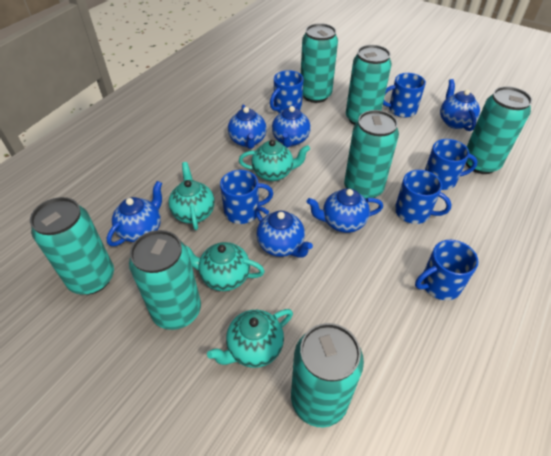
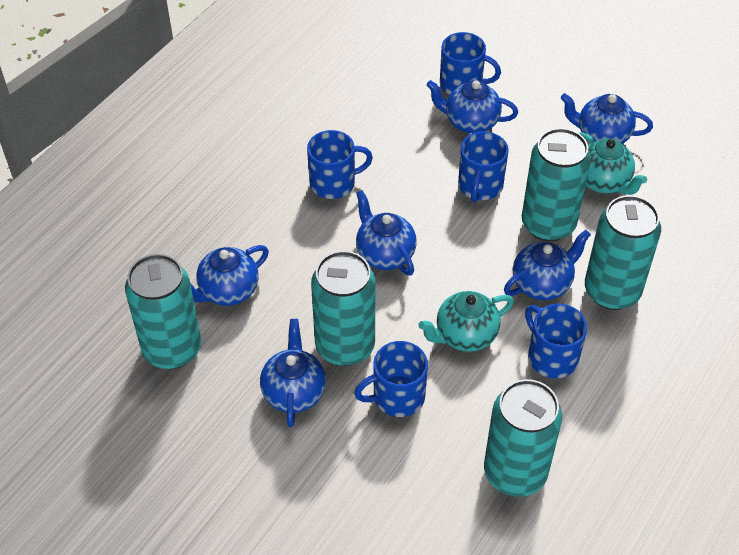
blue mug: 6 -> 5
turquoise can: 7 -> 5
turquoise teapot: 4 -> 2

